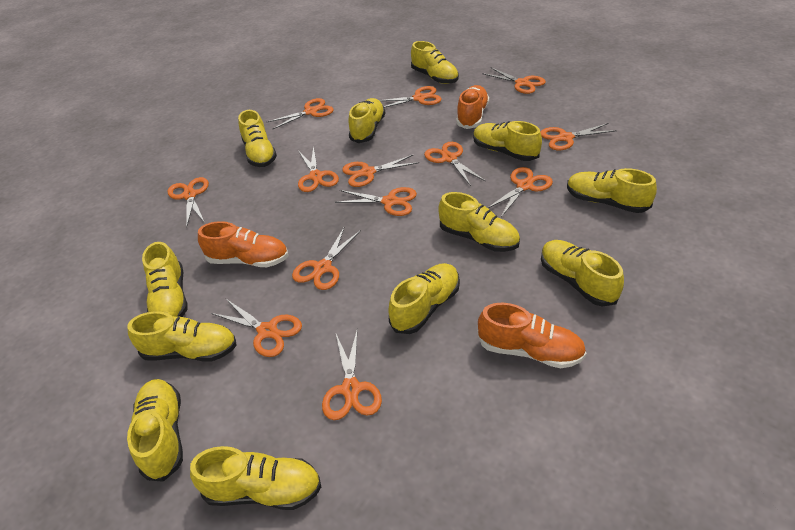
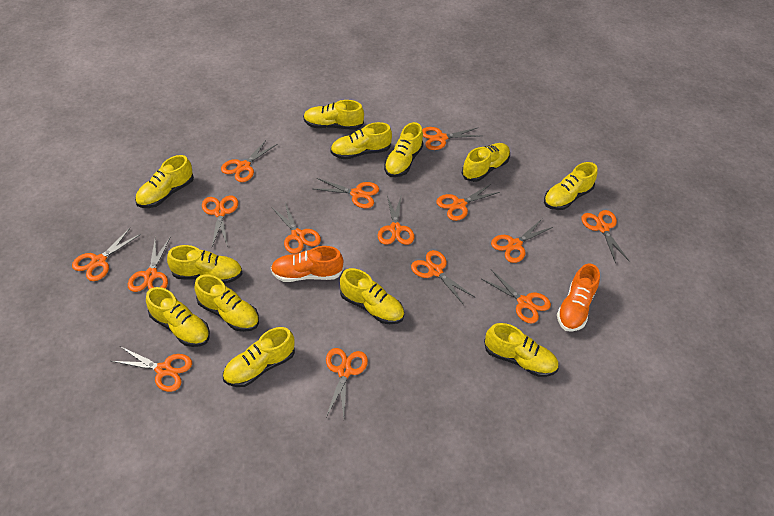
orange scissors: 13 -> 15
orange shoe: 3 -> 2

